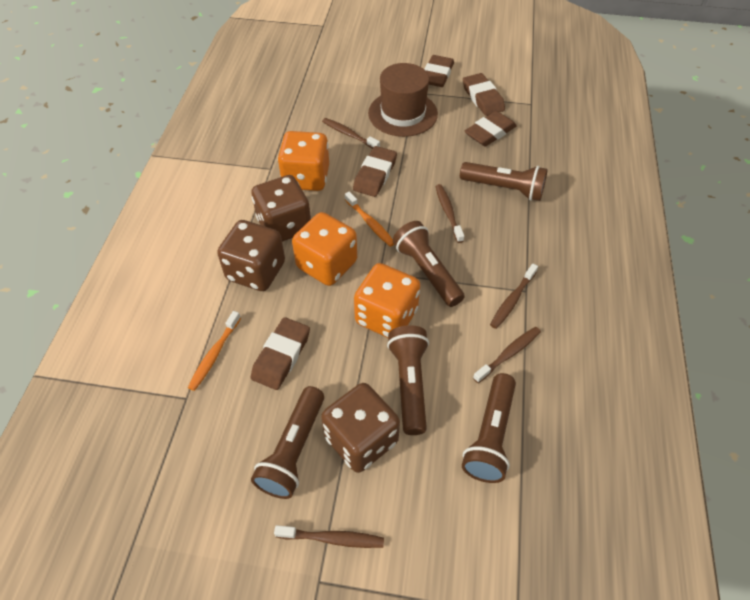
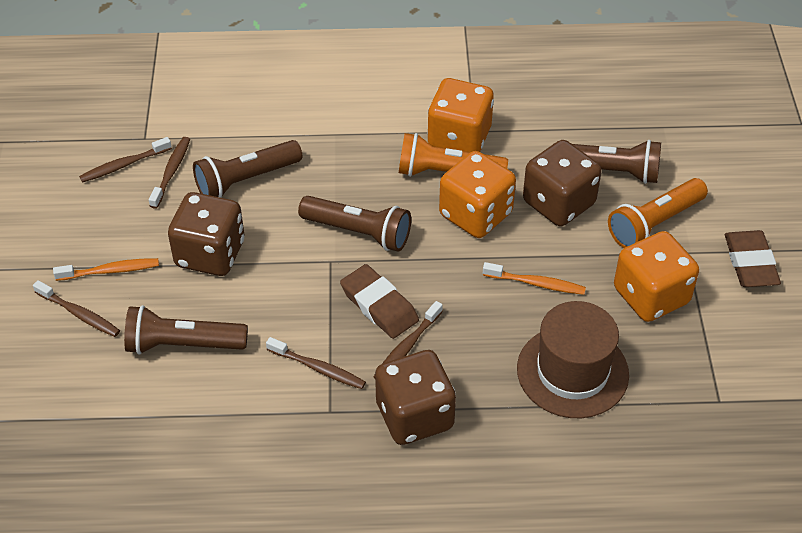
brown eraser: 5 -> 2
brown flashlight: 5 -> 4
orange flashlight: 0 -> 2

